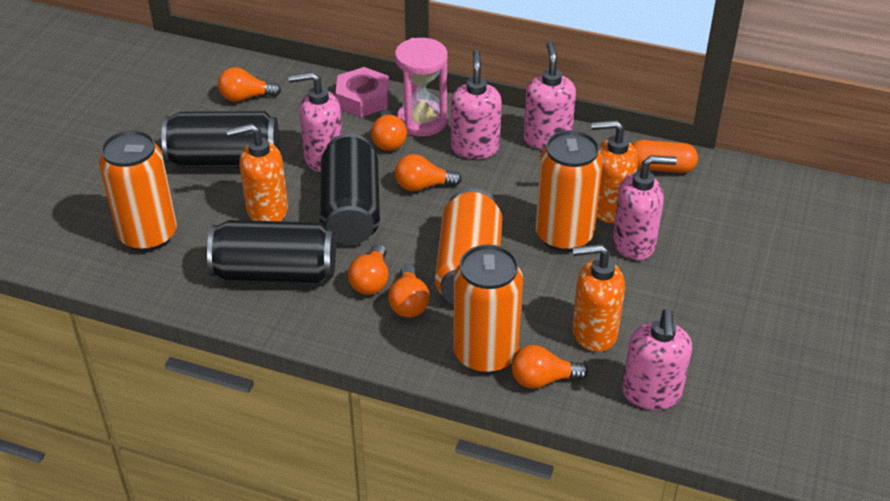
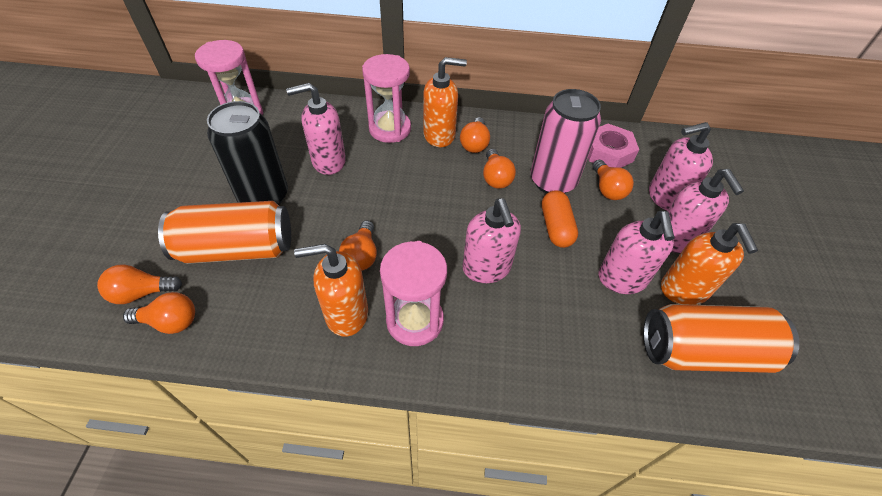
black can: 3 -> 1
orange can: 4 -> 2
pink can: 0 -> 1
pink hourglass: 1 -> 3

